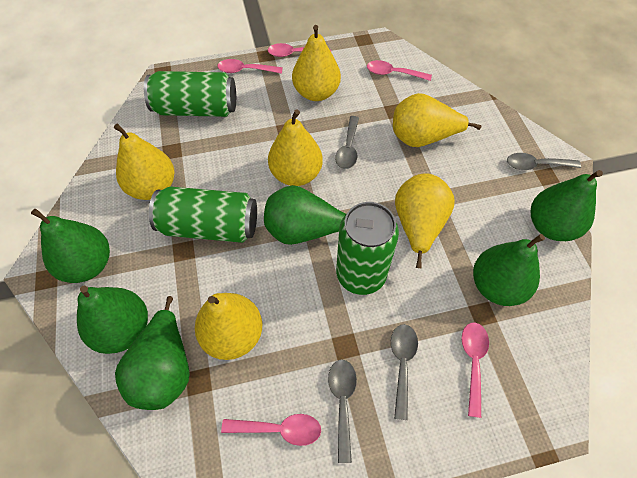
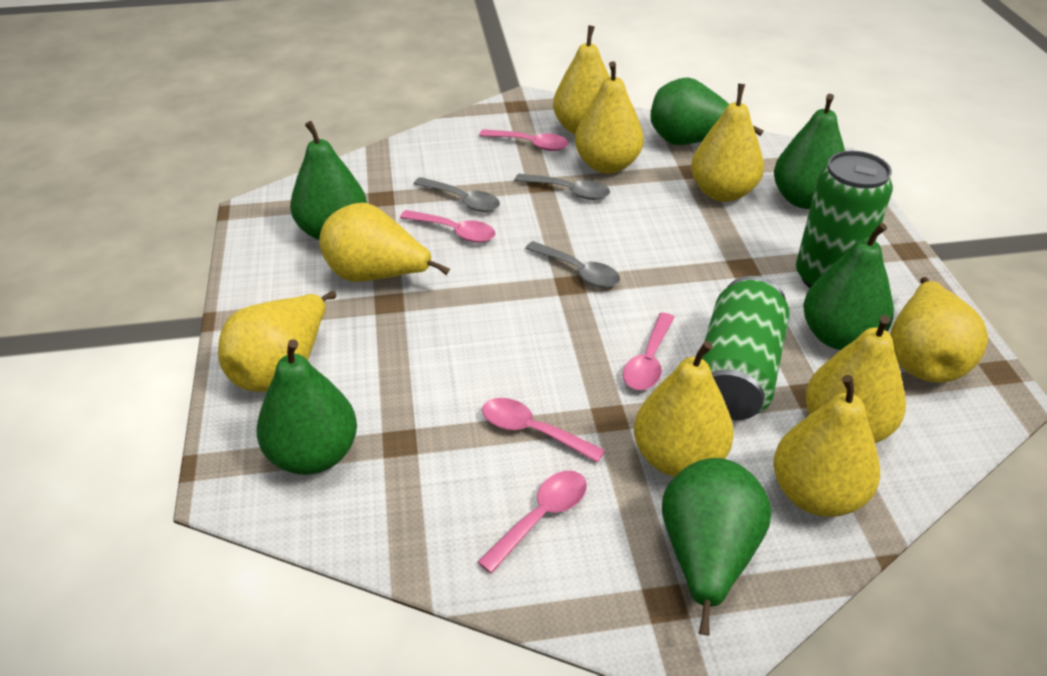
green can: 3 -> 2
grey spoon: 4 -> 3
yellow pear: 6 -> 9

